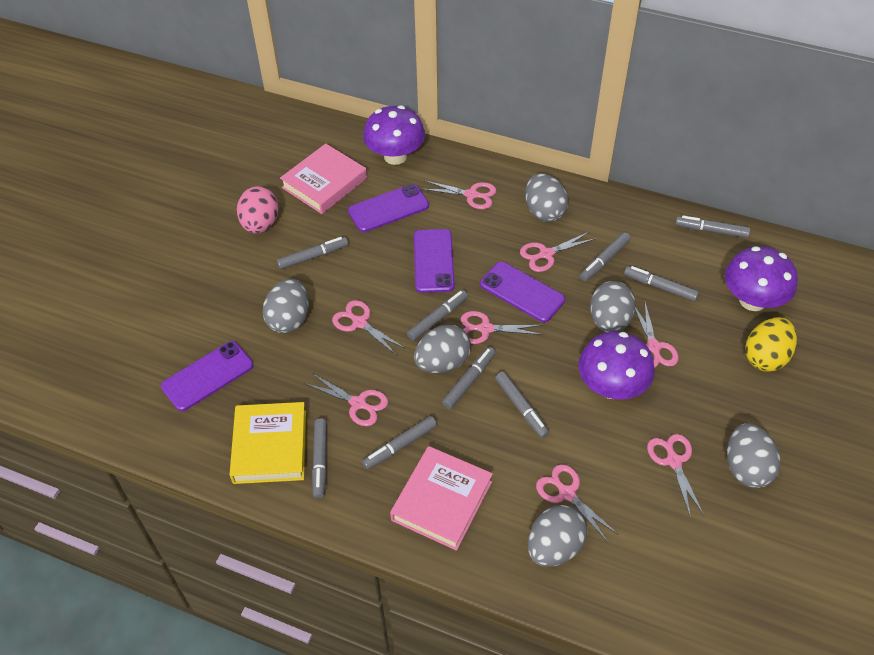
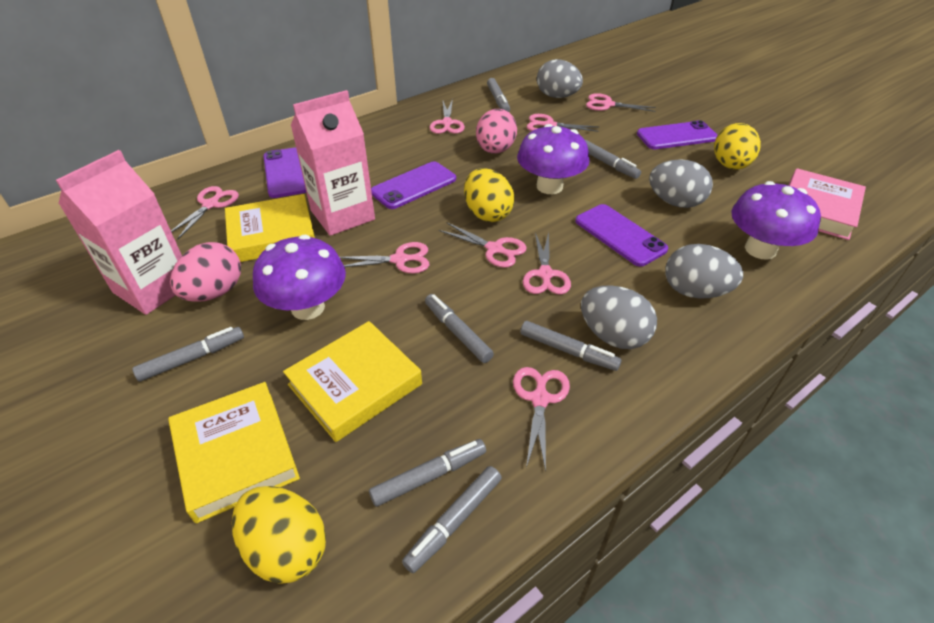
grey egg: 6 -> 4
grey marker: 9 -> 7
pink book: 2 -> 1
pink carton: 0 -> 2
pink egg: 1 -> 2
yellow book: 1 -> 3
yellow egg: 1 -> 3

